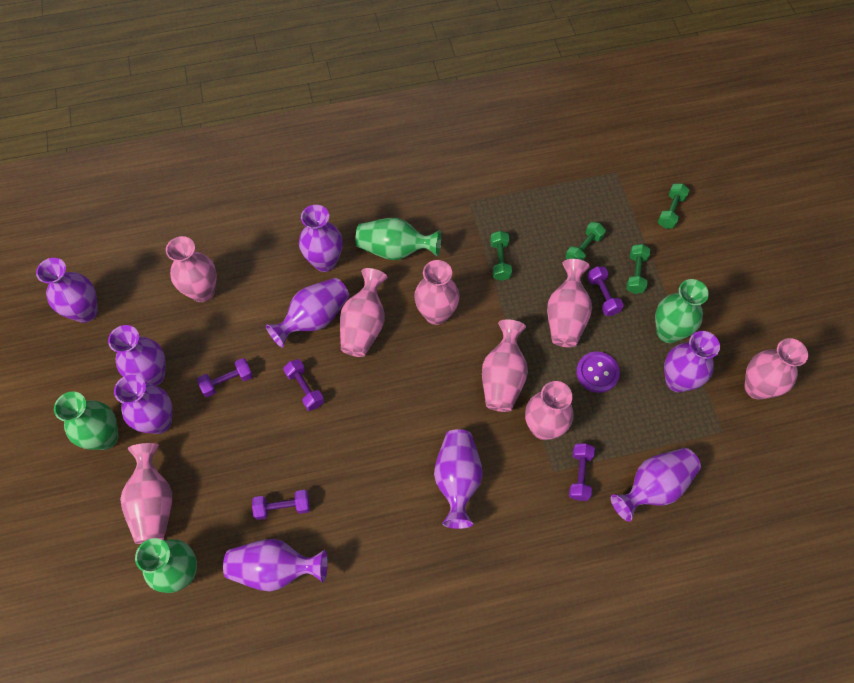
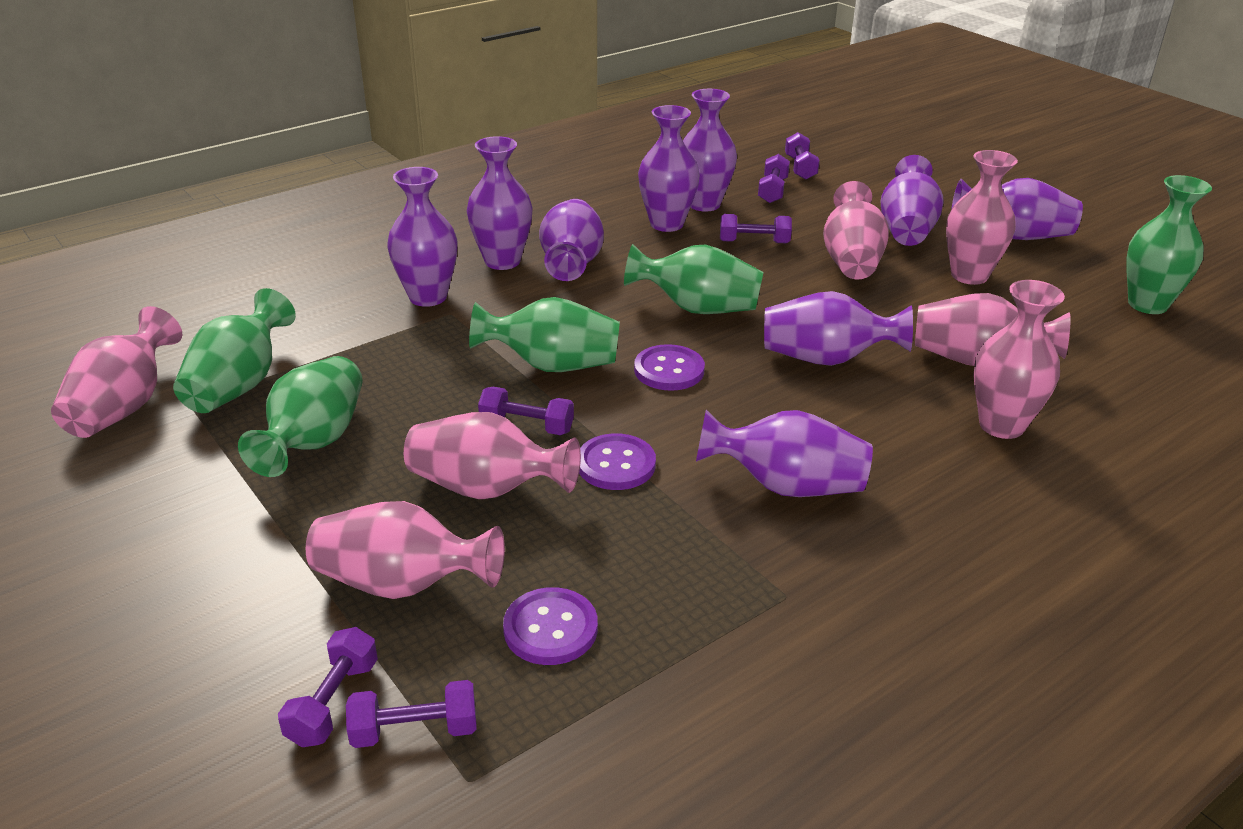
green dumbbell: 4 -> 0
green vase: 4 -> 5
pink vase: 8 -> 7
purple button: 1 -> 3
purple dumbbell: 5 -> 6

